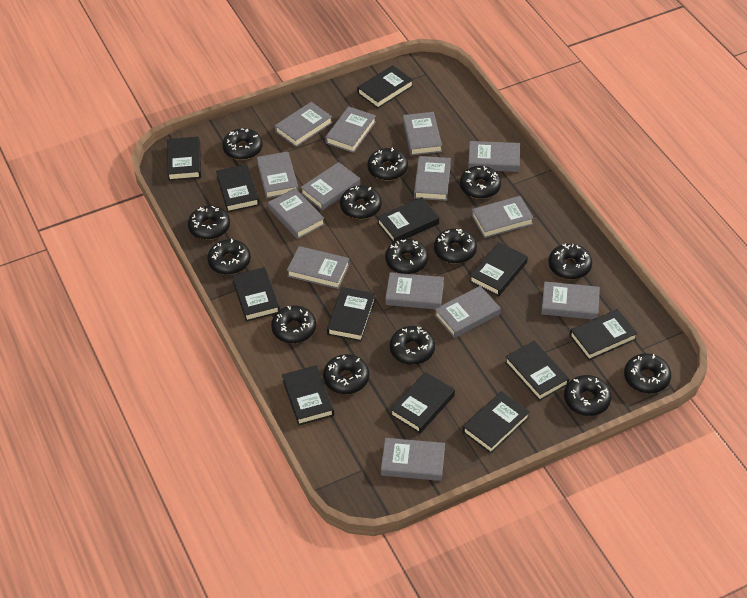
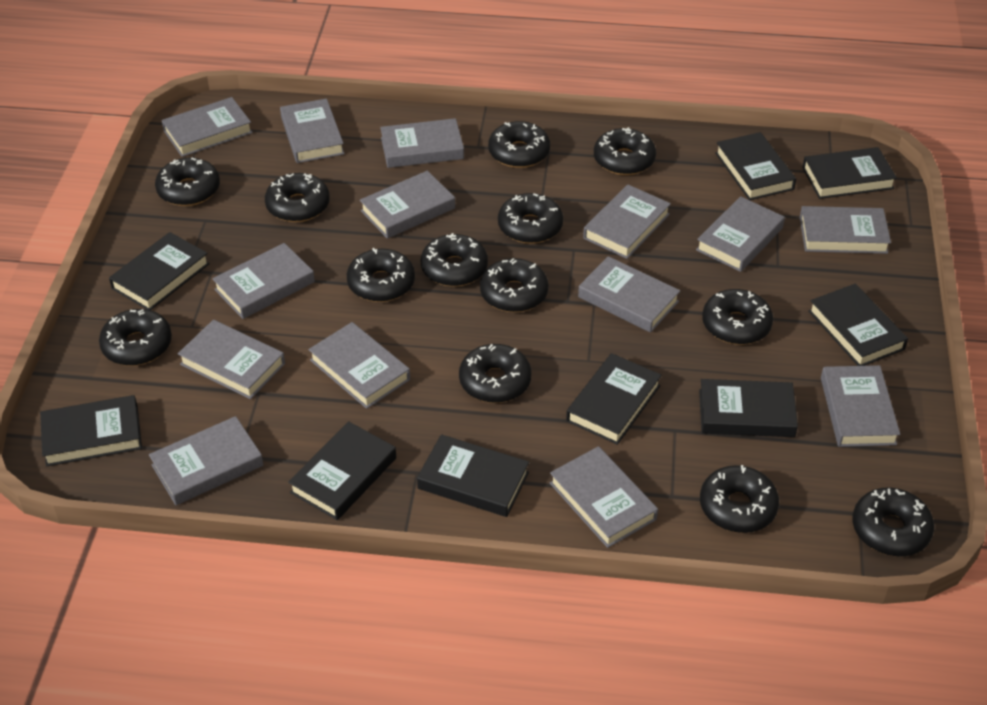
black book: 12 -> 9
black donut: 14 -> 13

